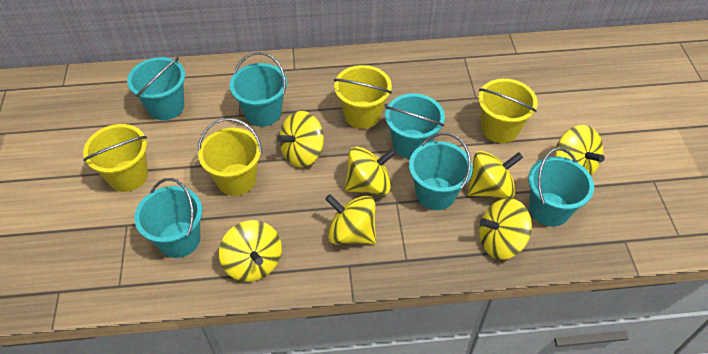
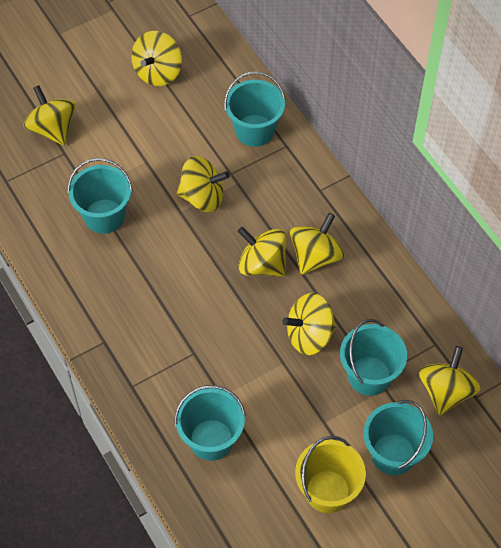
turquoise bucket: 6 -> 5
yellow bucket: 4 -> 1

